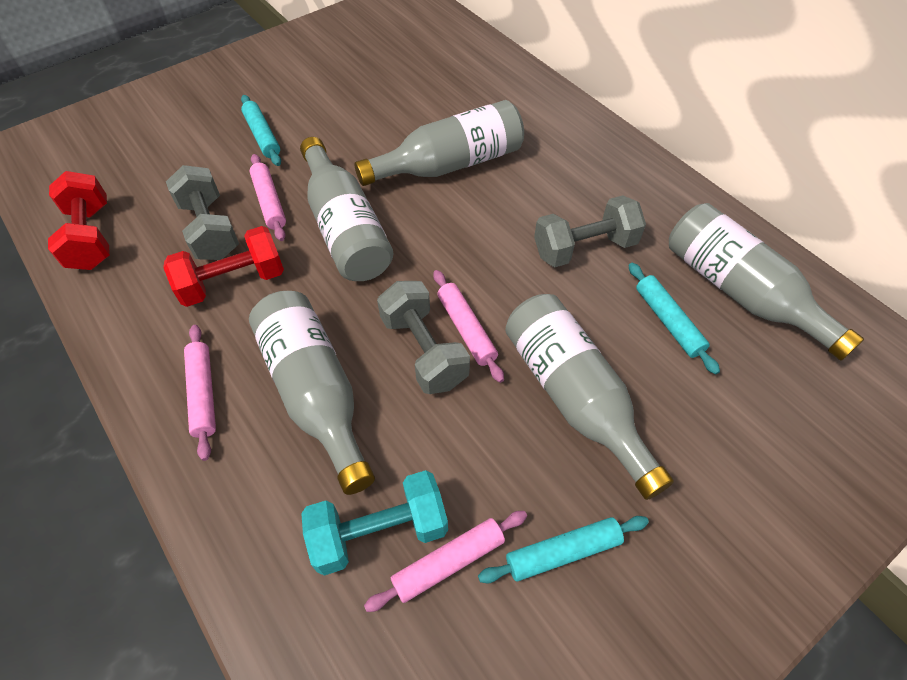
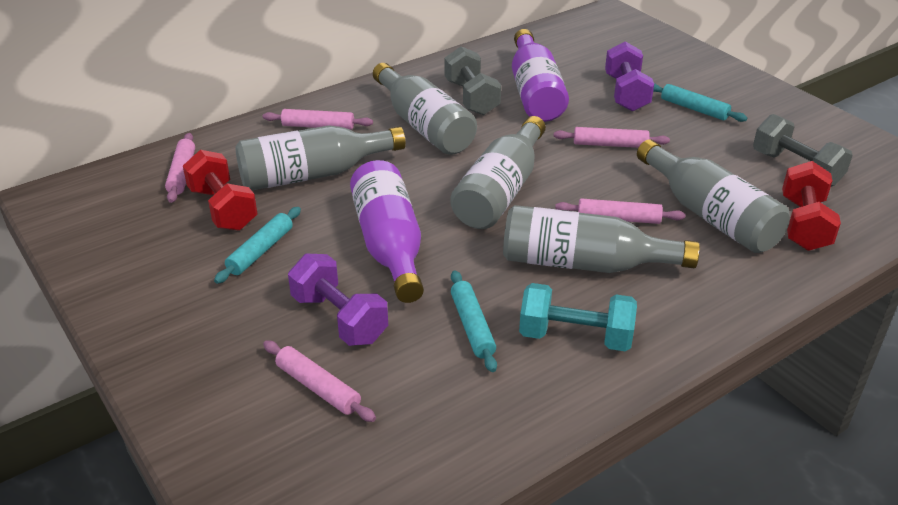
grey dumbbell: 3 -> 2
pink rolling pin: 4 -> 5
purple bottle: 0 -> 2
purple dumbbell: 0 -> 2

